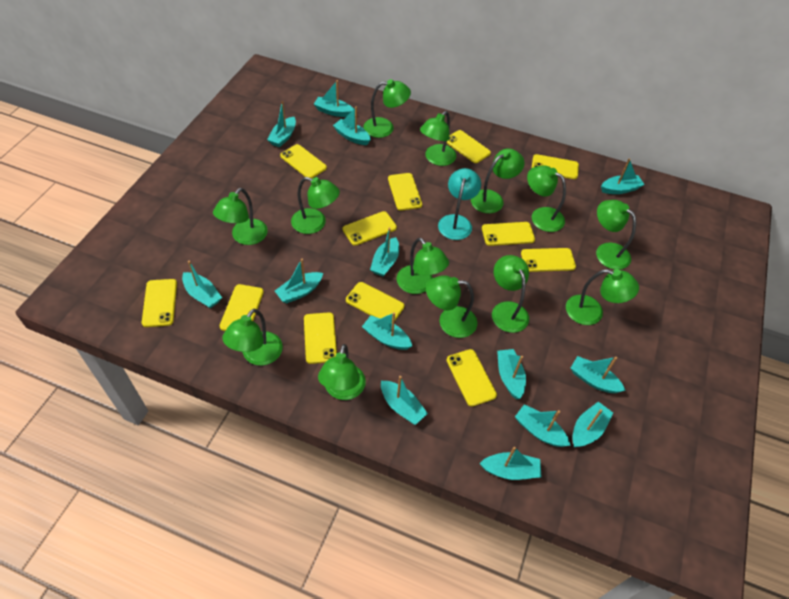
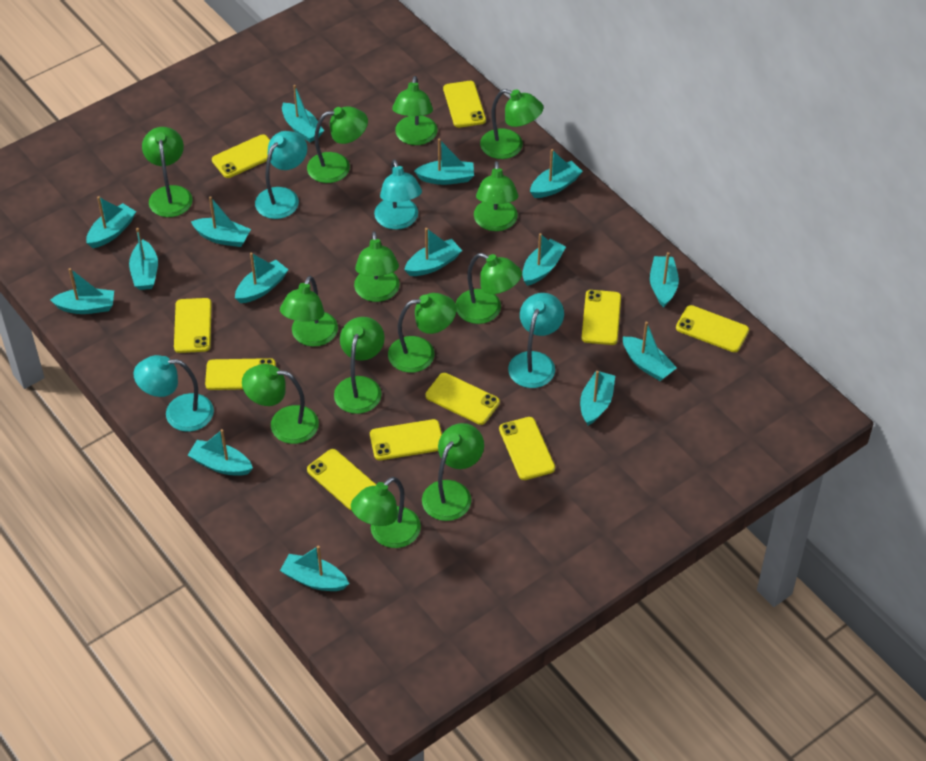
turquoise boat: 14 -> 15
turquoise lamp: 1 -> 4
yellow phone: 12 -> 10

